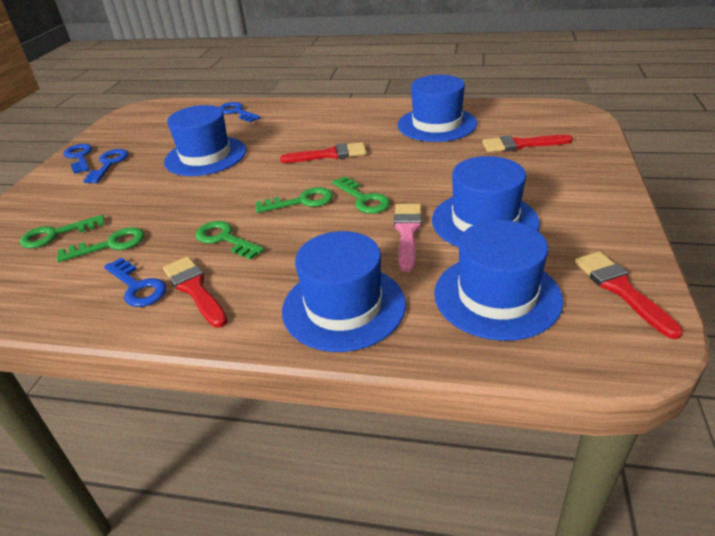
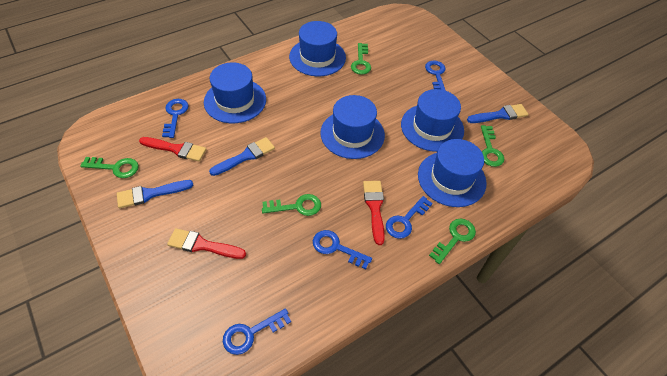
blue brush: 0 -> 3
blue key: 4 -> 5
pink brush: 1 -> 0
red brush: 4 -> 3

